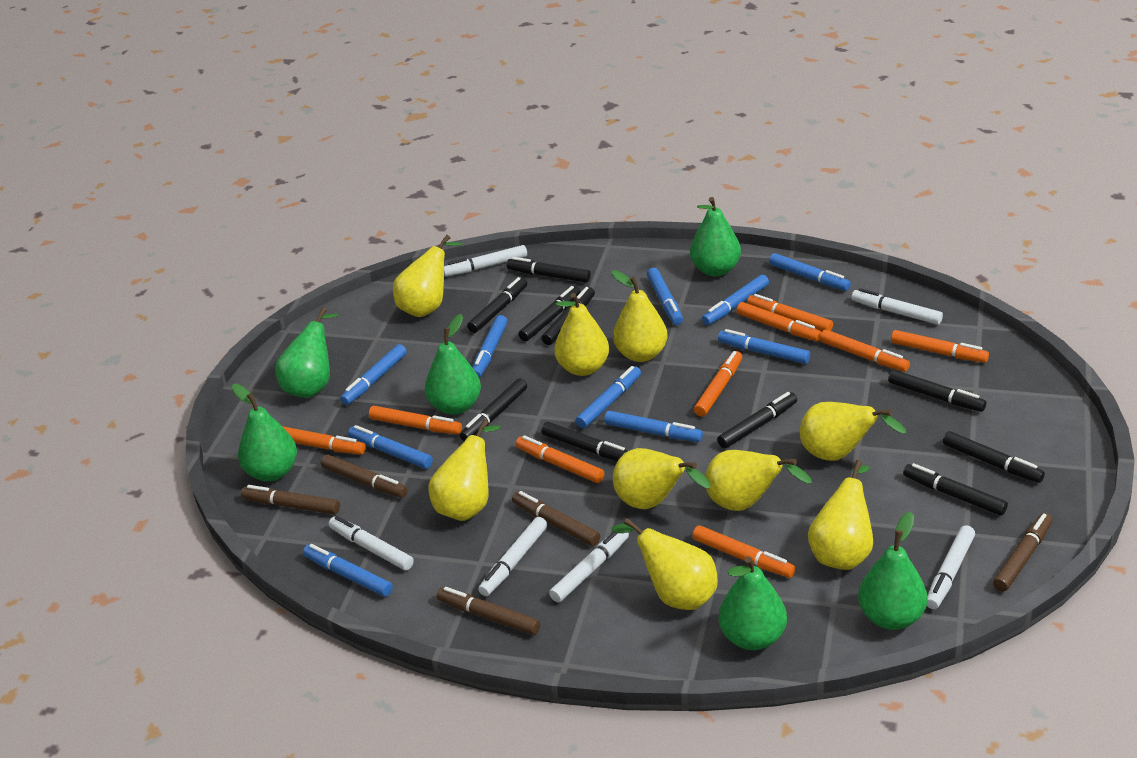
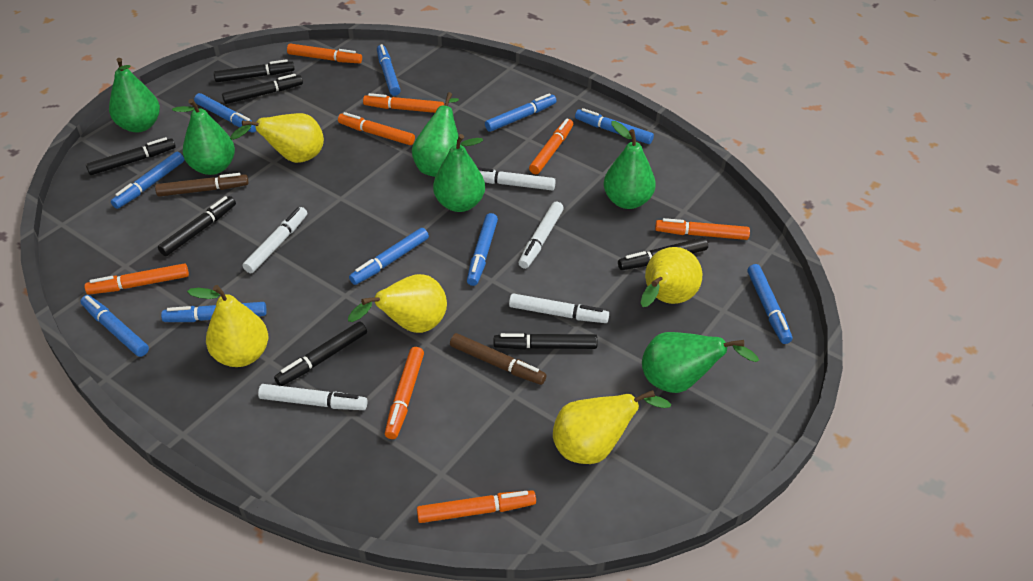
black marker: 10 -> 7
brown marker: 5 -> 2
orange marker: 9 -> 8
white marker: 6 -> 5
yellow pear: 9 -> 5

